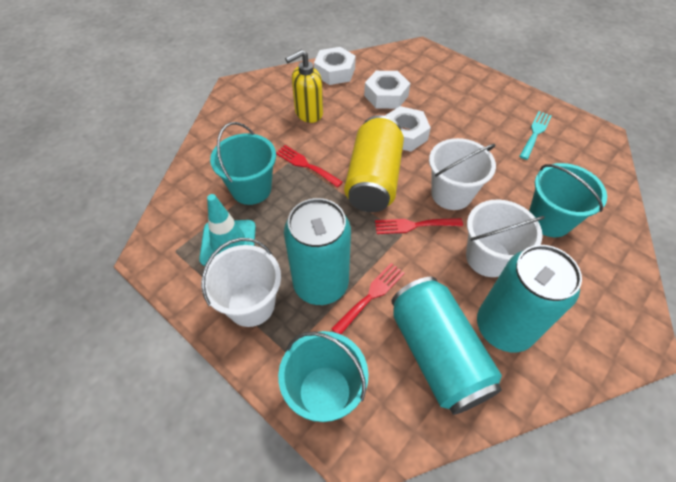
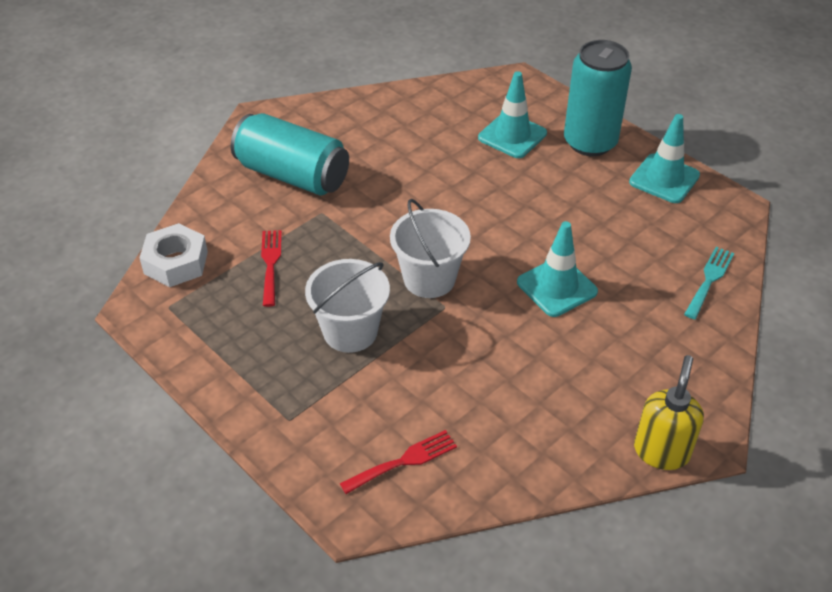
red fork: 3 -> 2
turquoise bucket: 3 -> 0
turquoise can: 3 -> 2
turquoise traffic cone: 1 -> 3
white bucket: 3 -> 2
white nut: 3 -> 1
yellow can: 1 -> 0

